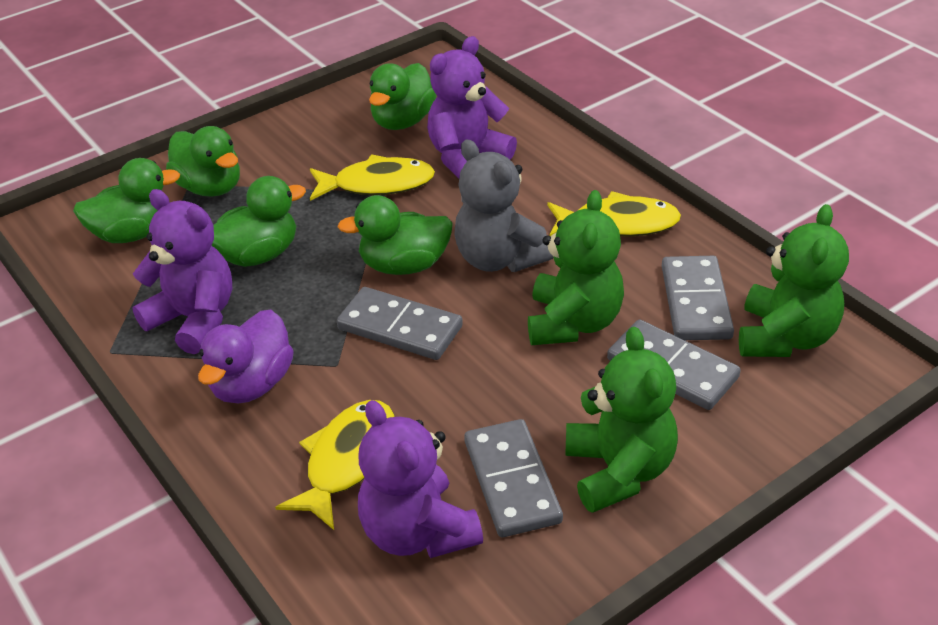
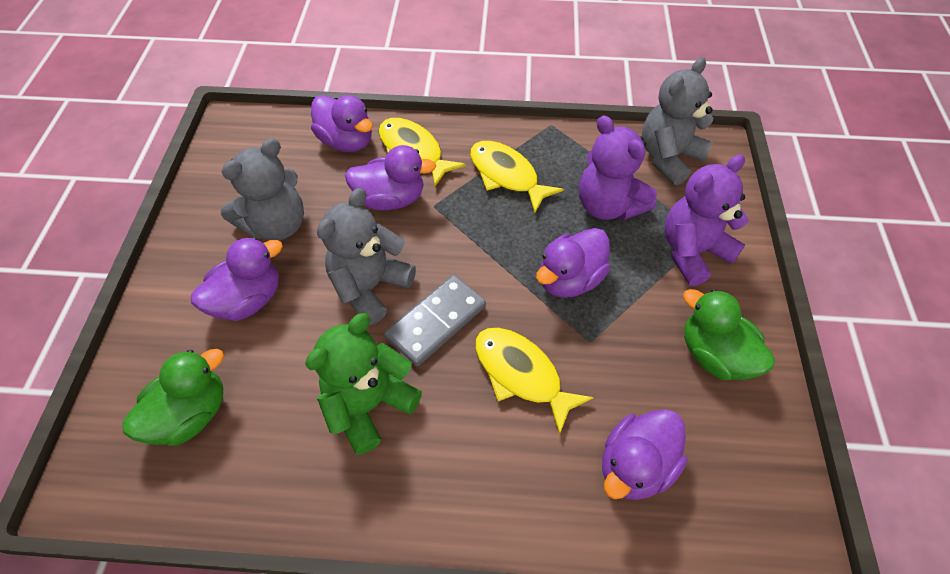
green duck: 5 -> 2
green teddy bear: 3 -> 1
grey domino: 4 -> 1
grey teddy bear: 1 -> 3
purple duck: 1 -> 5
purple teddy bear: 3 -> 2

